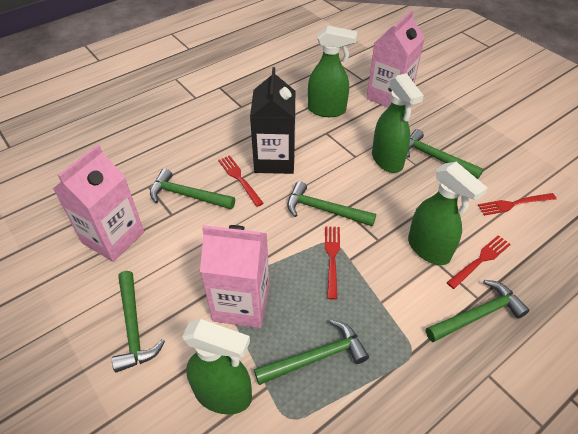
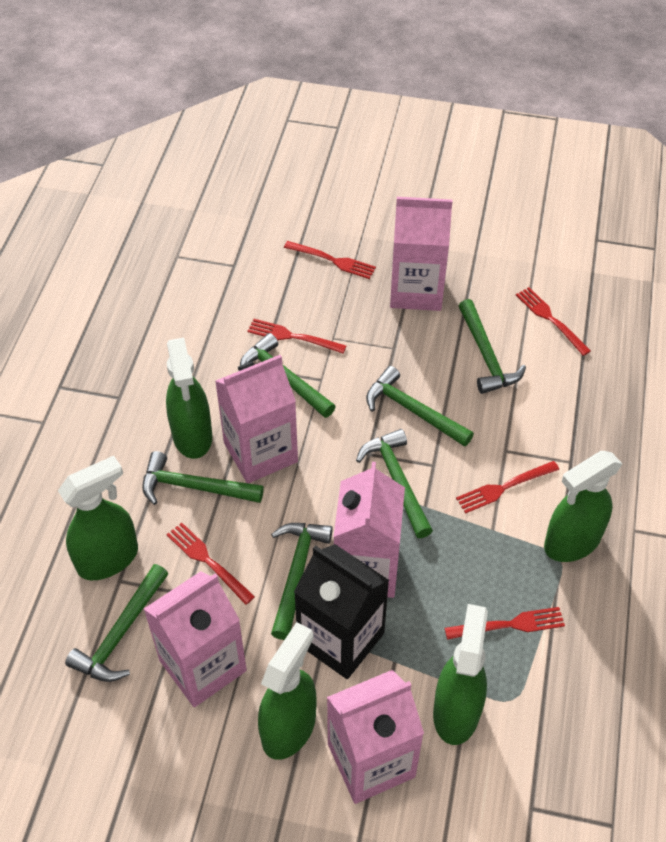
green hammer: 6 -> 7
green spray bottle: 4 -> 5
pink carton: 3 -> 5
red fork: 4 -> 6

